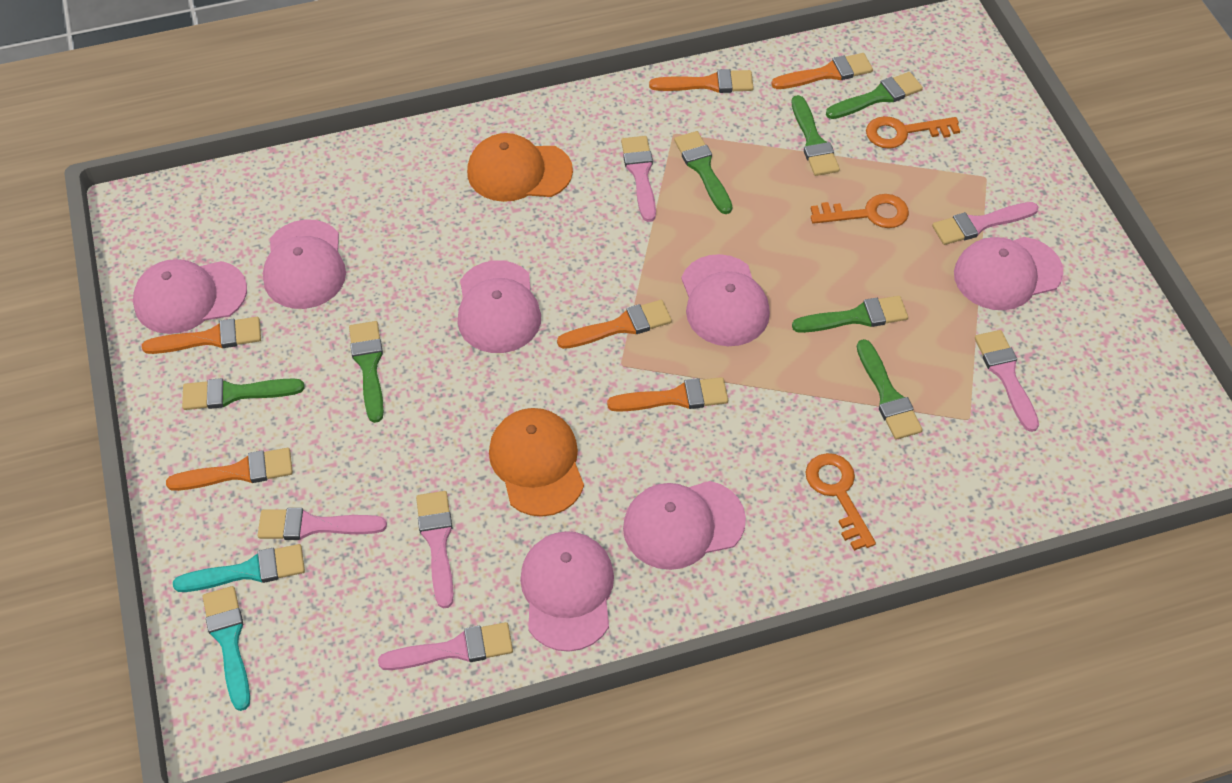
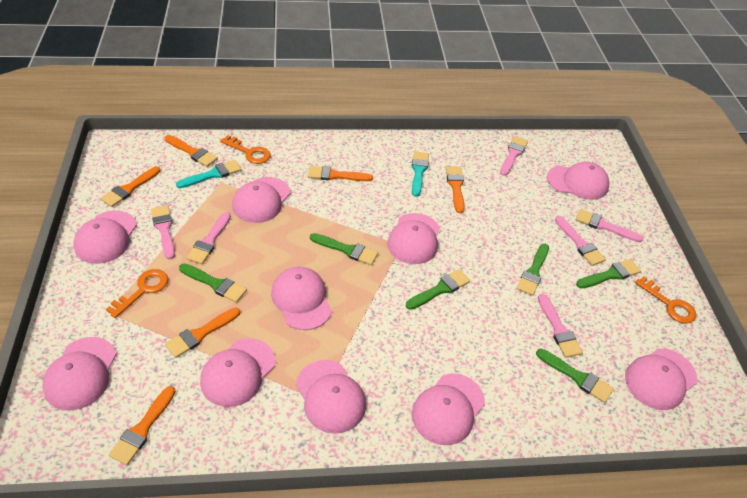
green brush: 7 -> 6
orange cap: 2 -> 0
pink cap: 7 -> 10

